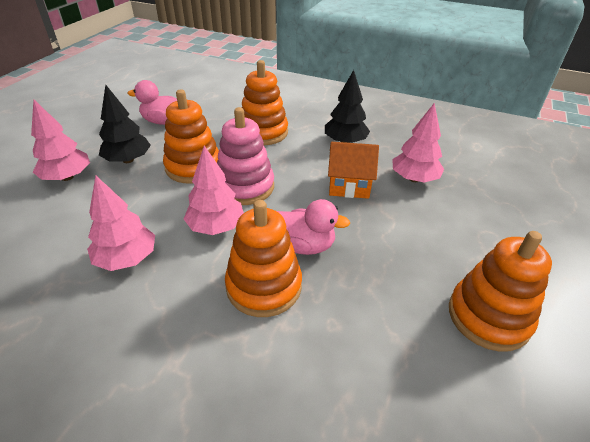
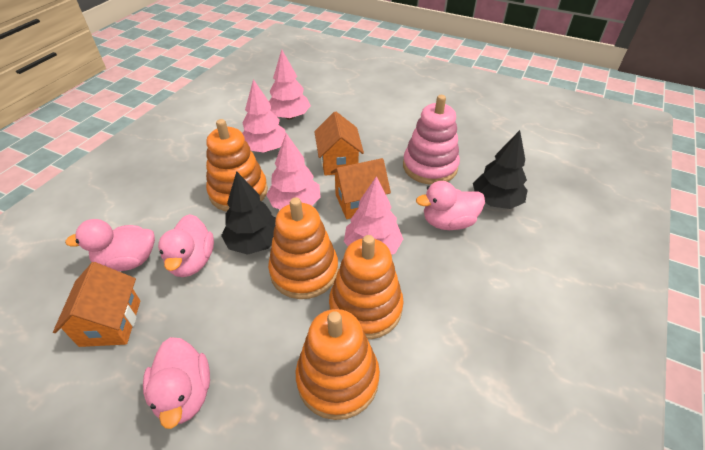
orange house: 1 -> 3
pink duck: 2 -> 4

